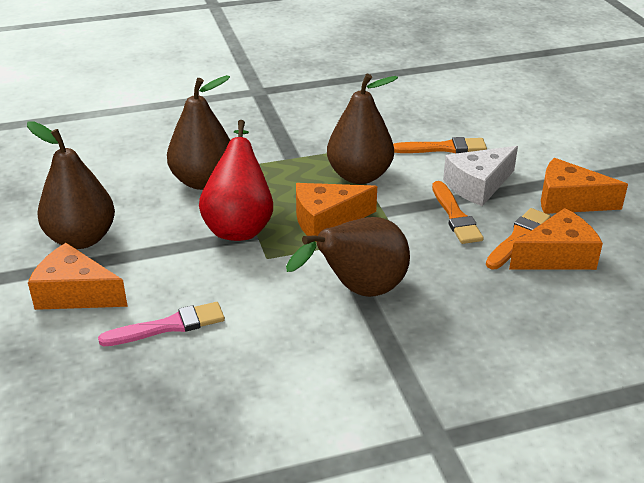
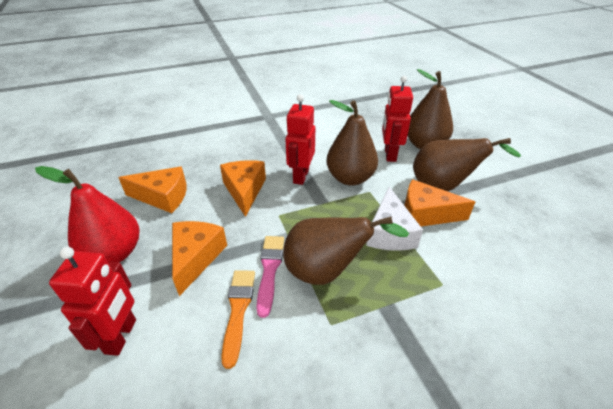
orange brush: 3 -> 1
red robot: 0 -> 3

